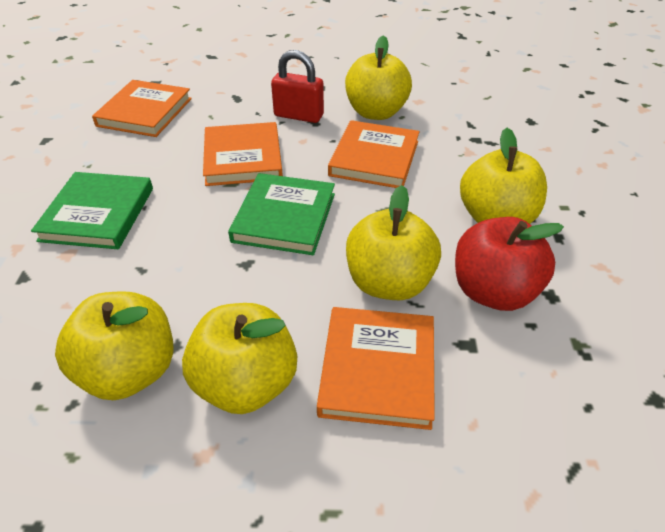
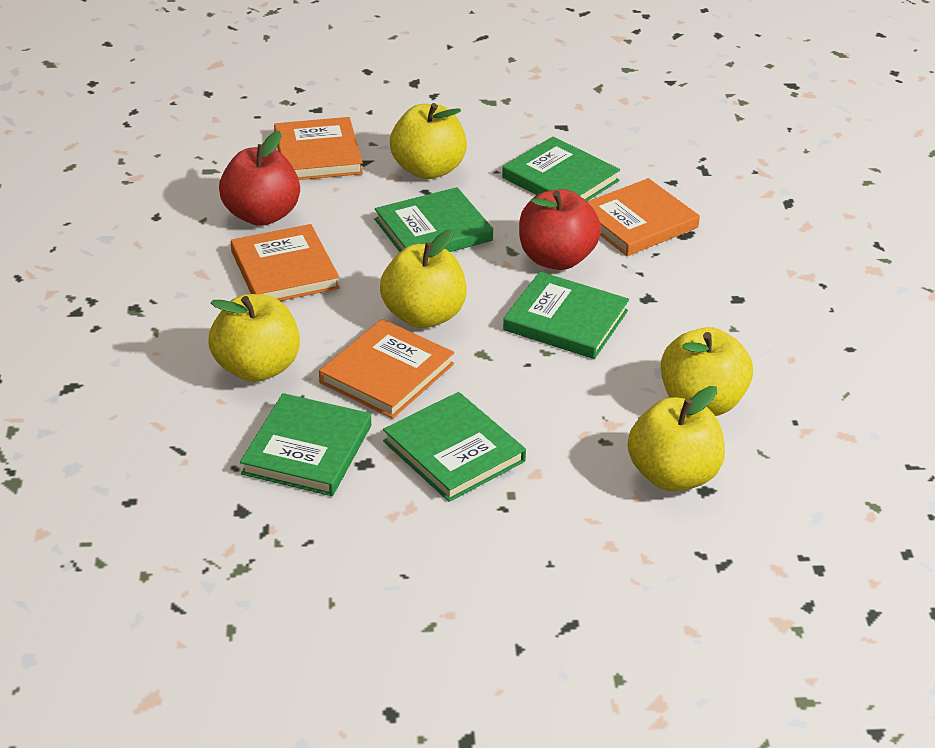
green book: 2 -> 5
red apple: 1 -> 2
red padlock: 1 -> 0

